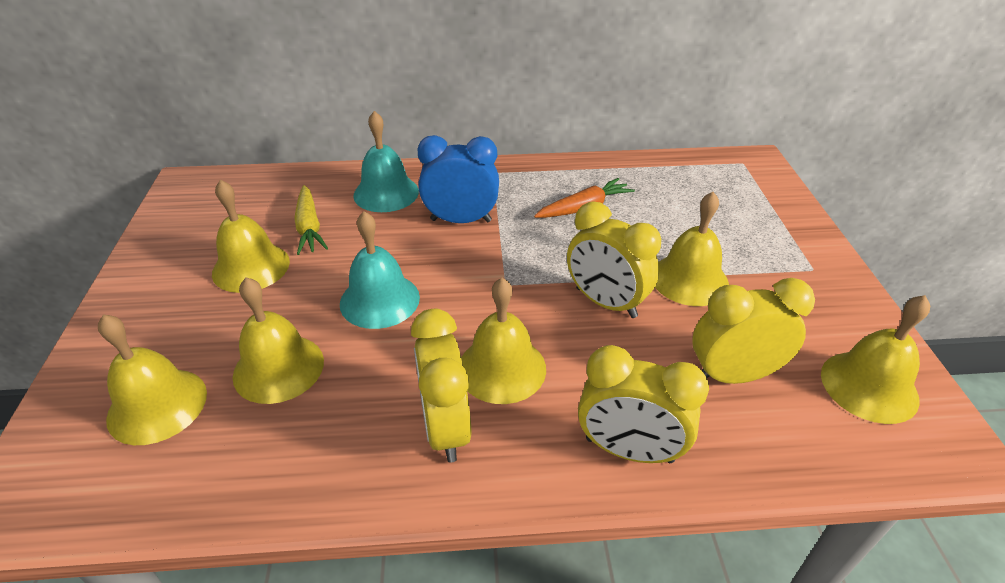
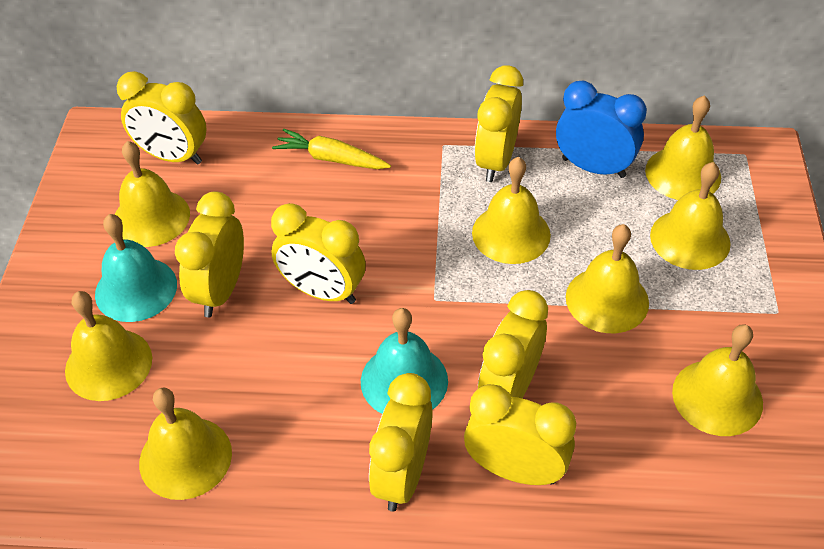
orange carrot: 1 -> 0
yellow bell: 6 -> 8
yellow clock: 4 -> 7

